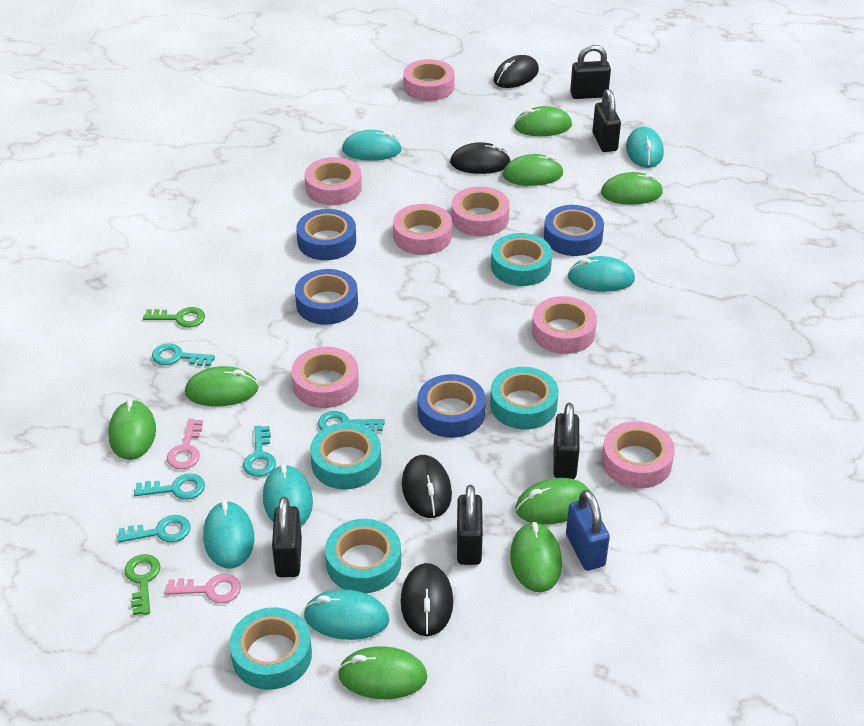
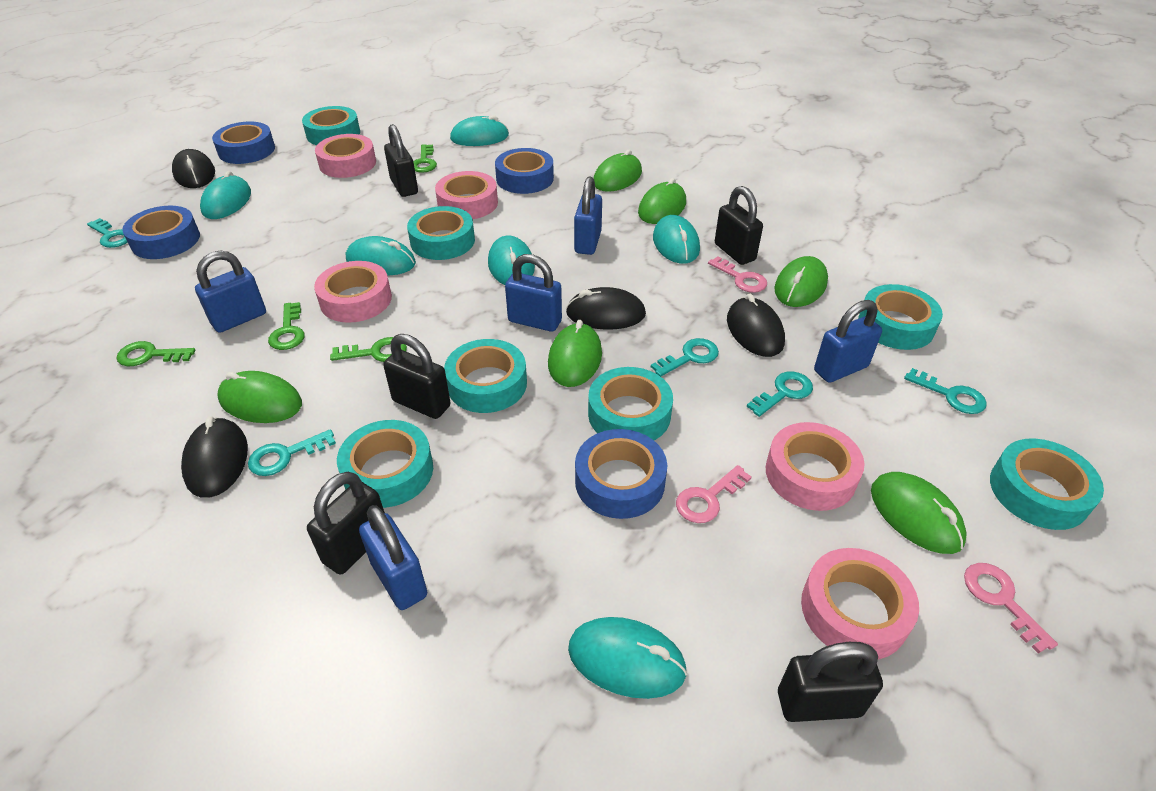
blue padlock: 1 -> 5
green key: 2 -> 4
green mouse: 8 -> 6
pink key: 2 -> 3
pink tape: 7 -> 5
turquoise tape: 5 -> 7

